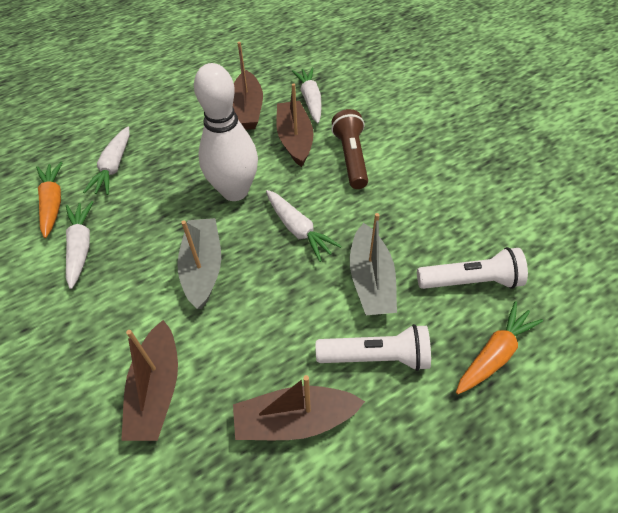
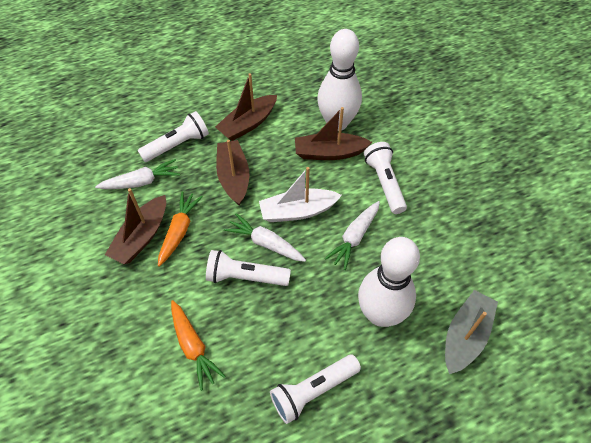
brown flashlight: 1 -> 0
grey boat: 2 -> 1
white boat: 0 -> 1
white bowling pin: 1 -> 2
white carrot: 4 -> 3
white flashlight: 2 -> 4

